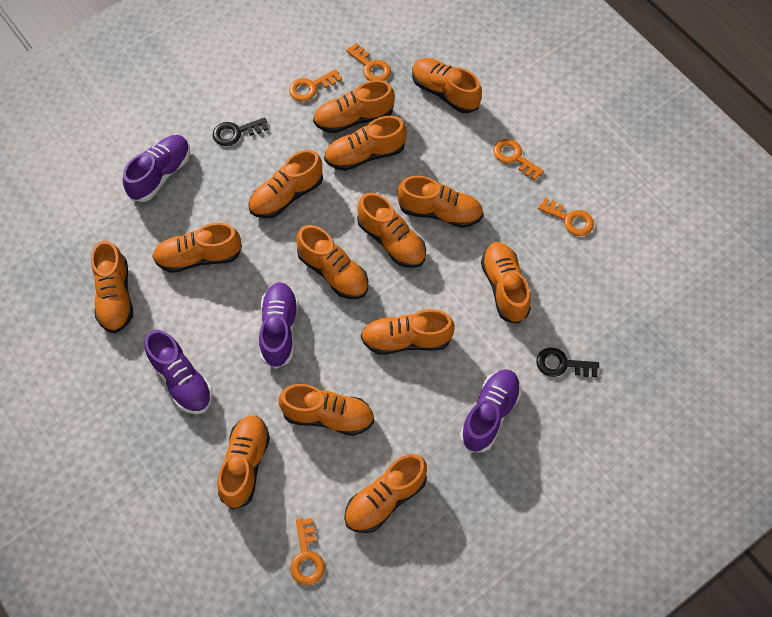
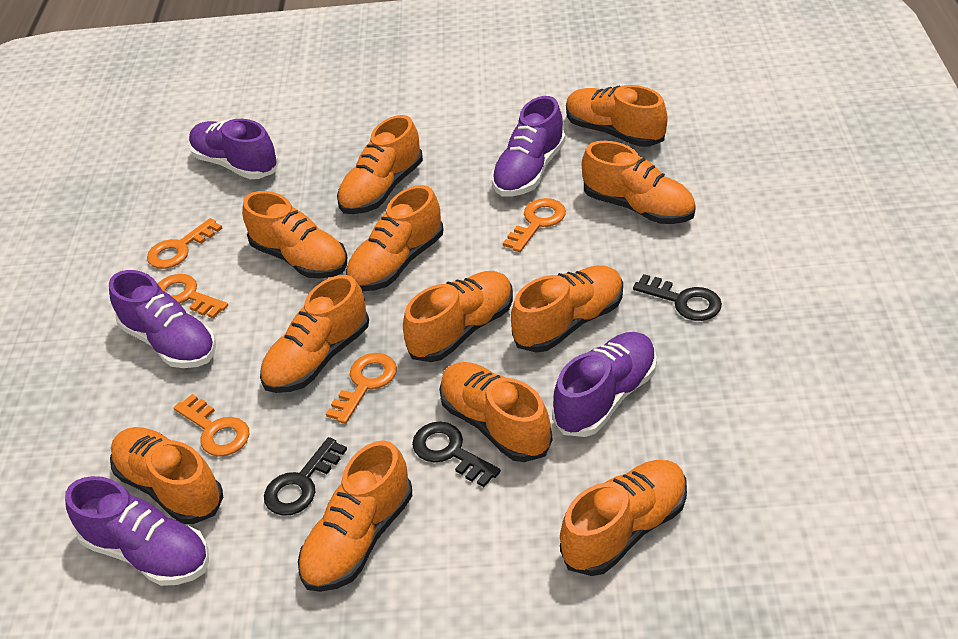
black key: 2 -> 3
orange shoe: 14 -> 12
purple shoe: 4 -> 5

